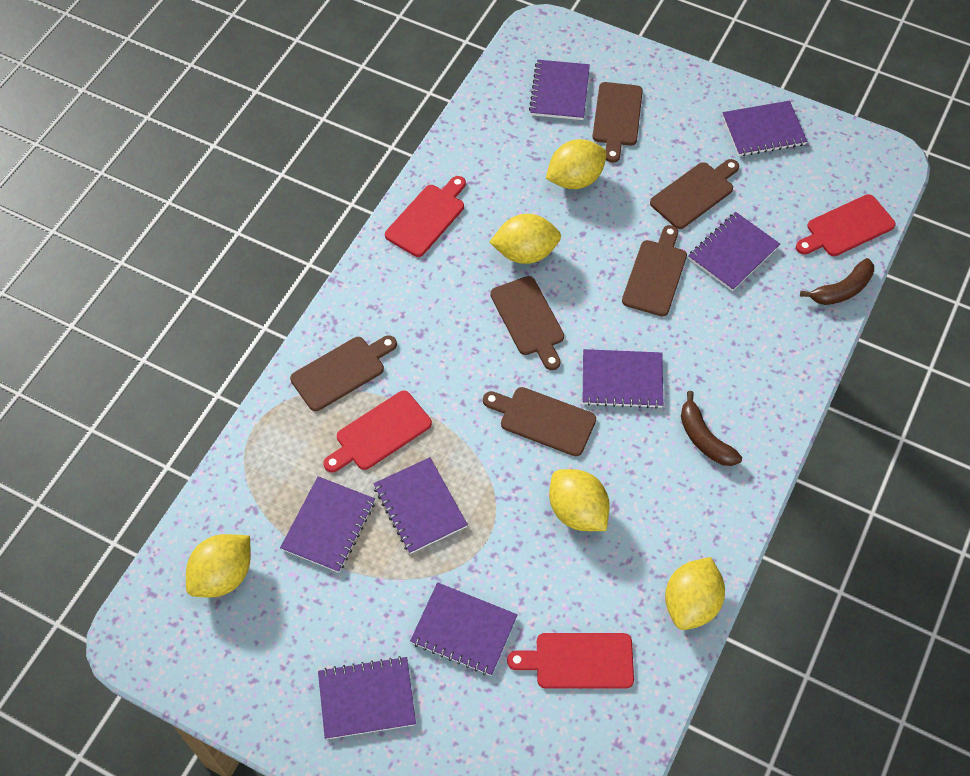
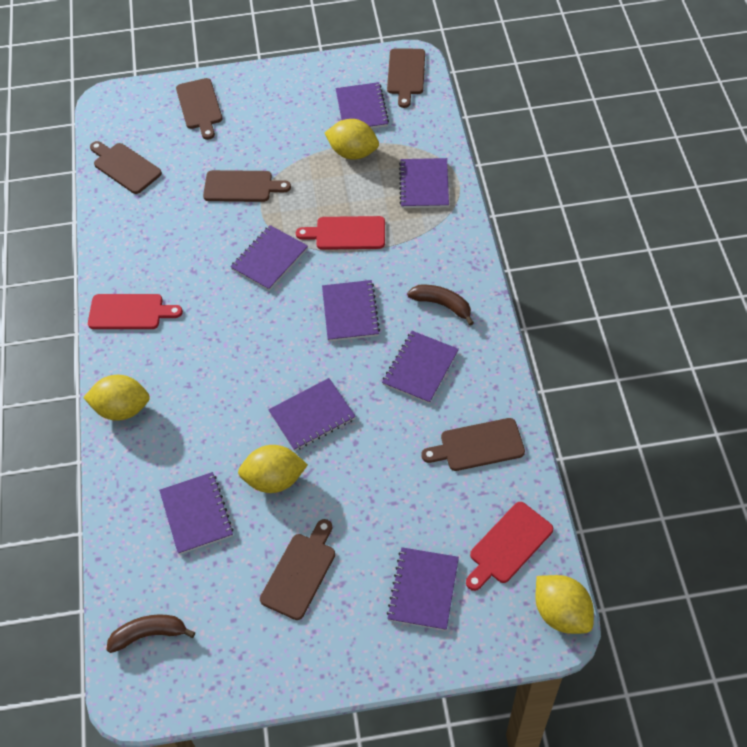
red cutting board: 4 -> 3
yellow lemon: 5 -> 4

